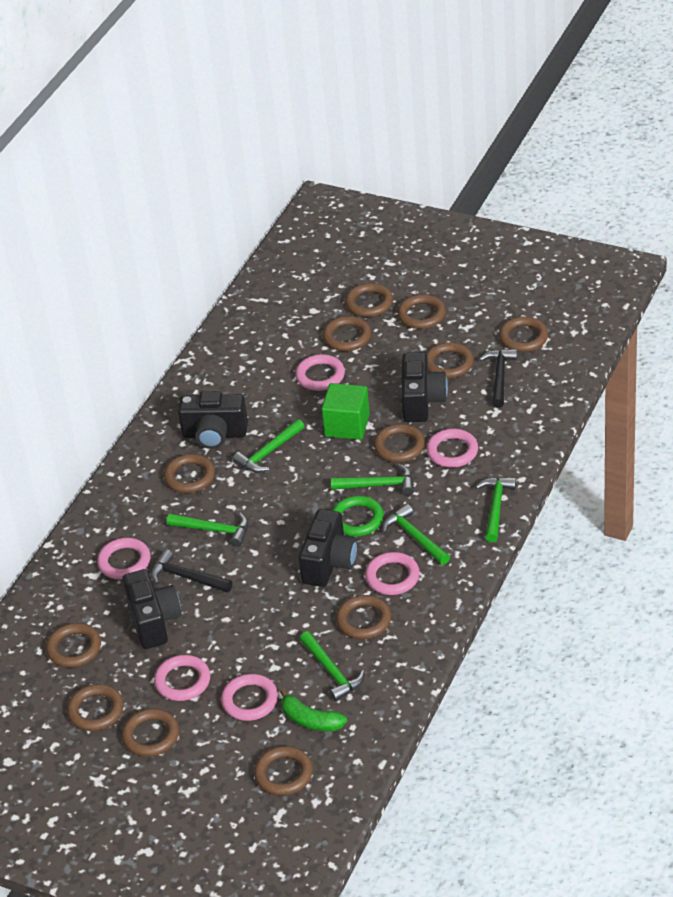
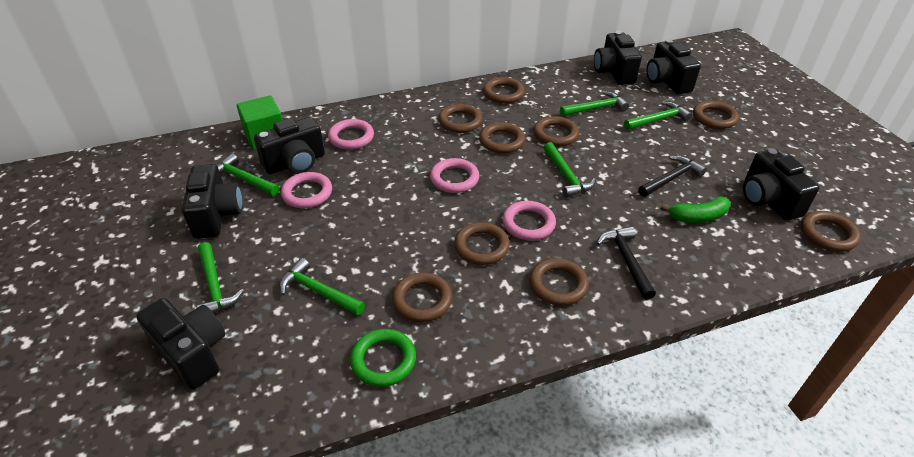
black camera: 4 -> 6
brown ring: 12 -> 9
pink ring: 6 -> 4

